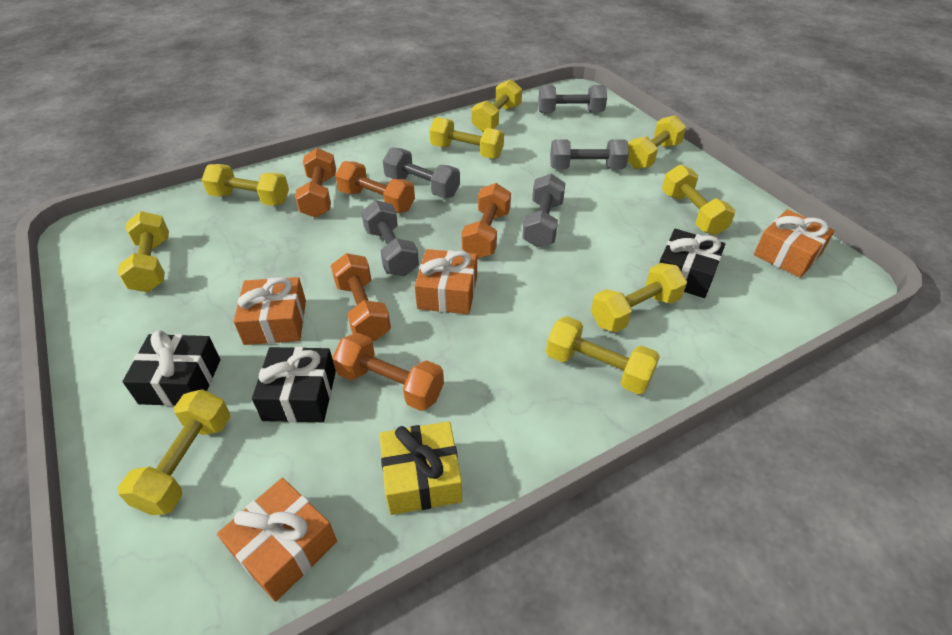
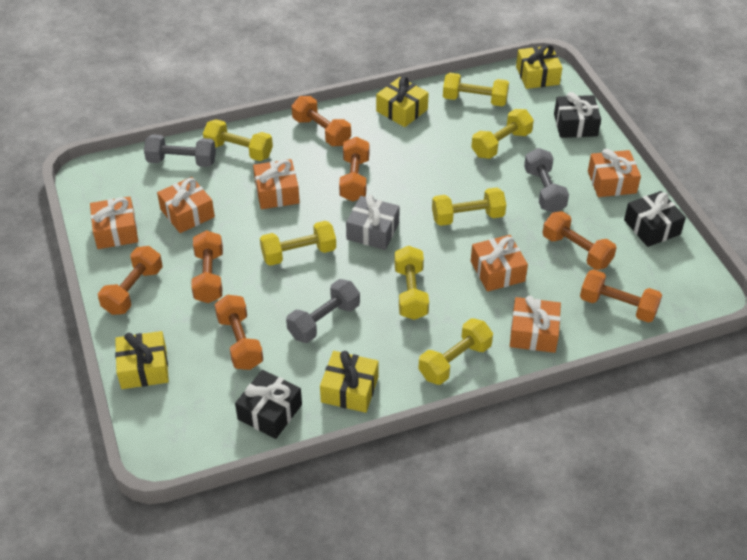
grey dumbbell: 5 -> 3
grey gift: 0 -> 1
orange dumbbell: 5 -> 7
orange gift: 4 -> 6
yellow dumbbell: 9 -> 7
yellow gift: 1 -> 4

